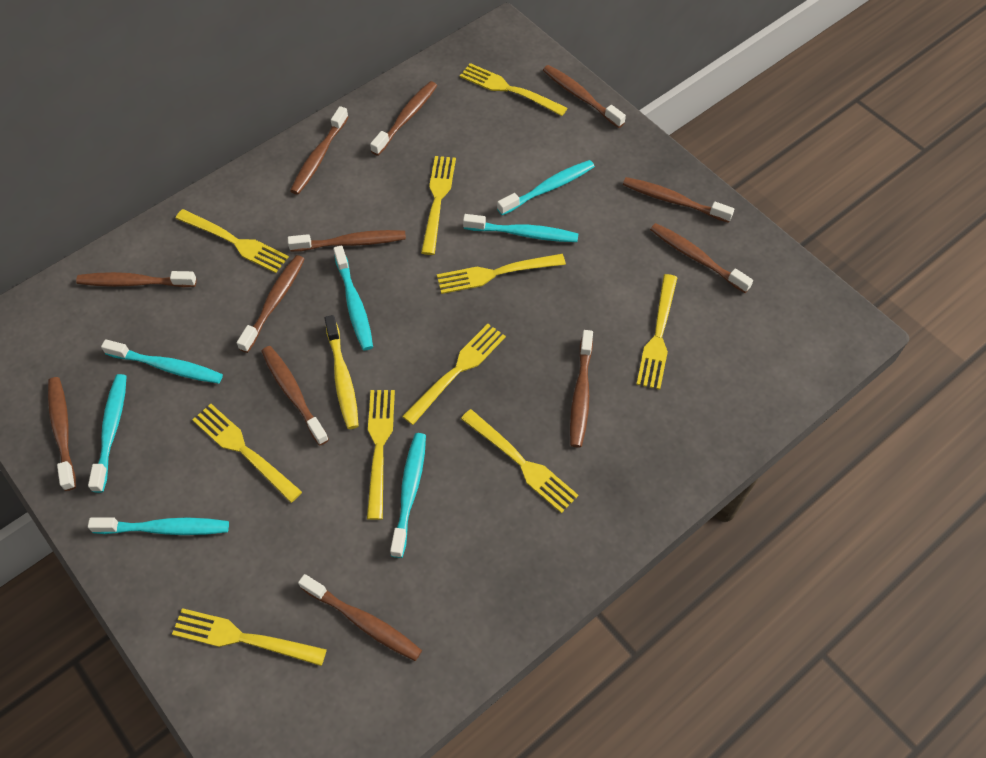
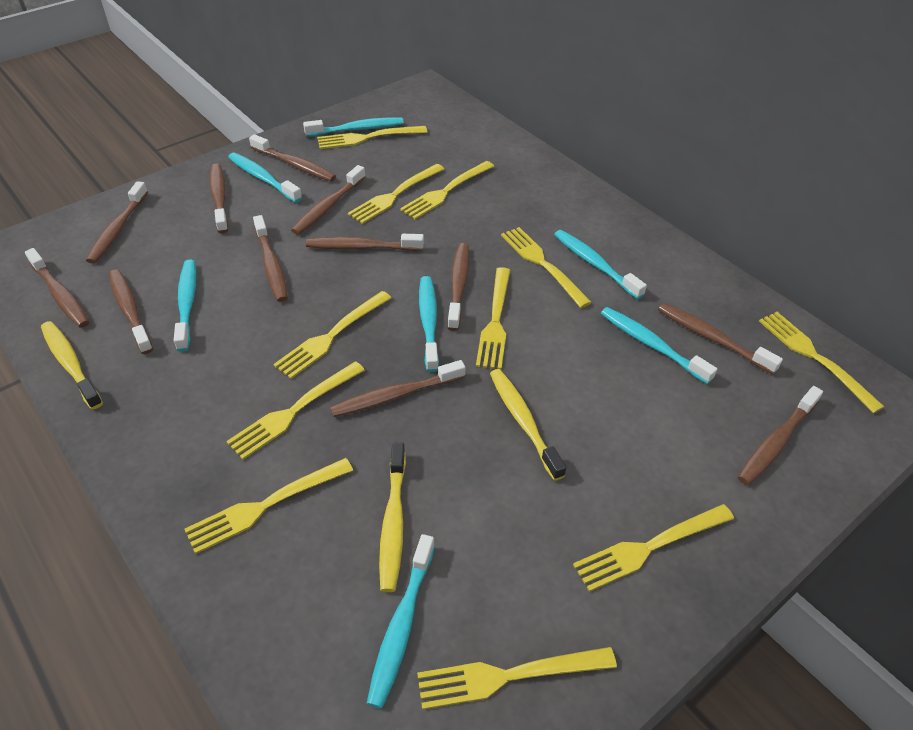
yellow fork: 10 -> 11
yellow toothbrush: 1 -> 3

